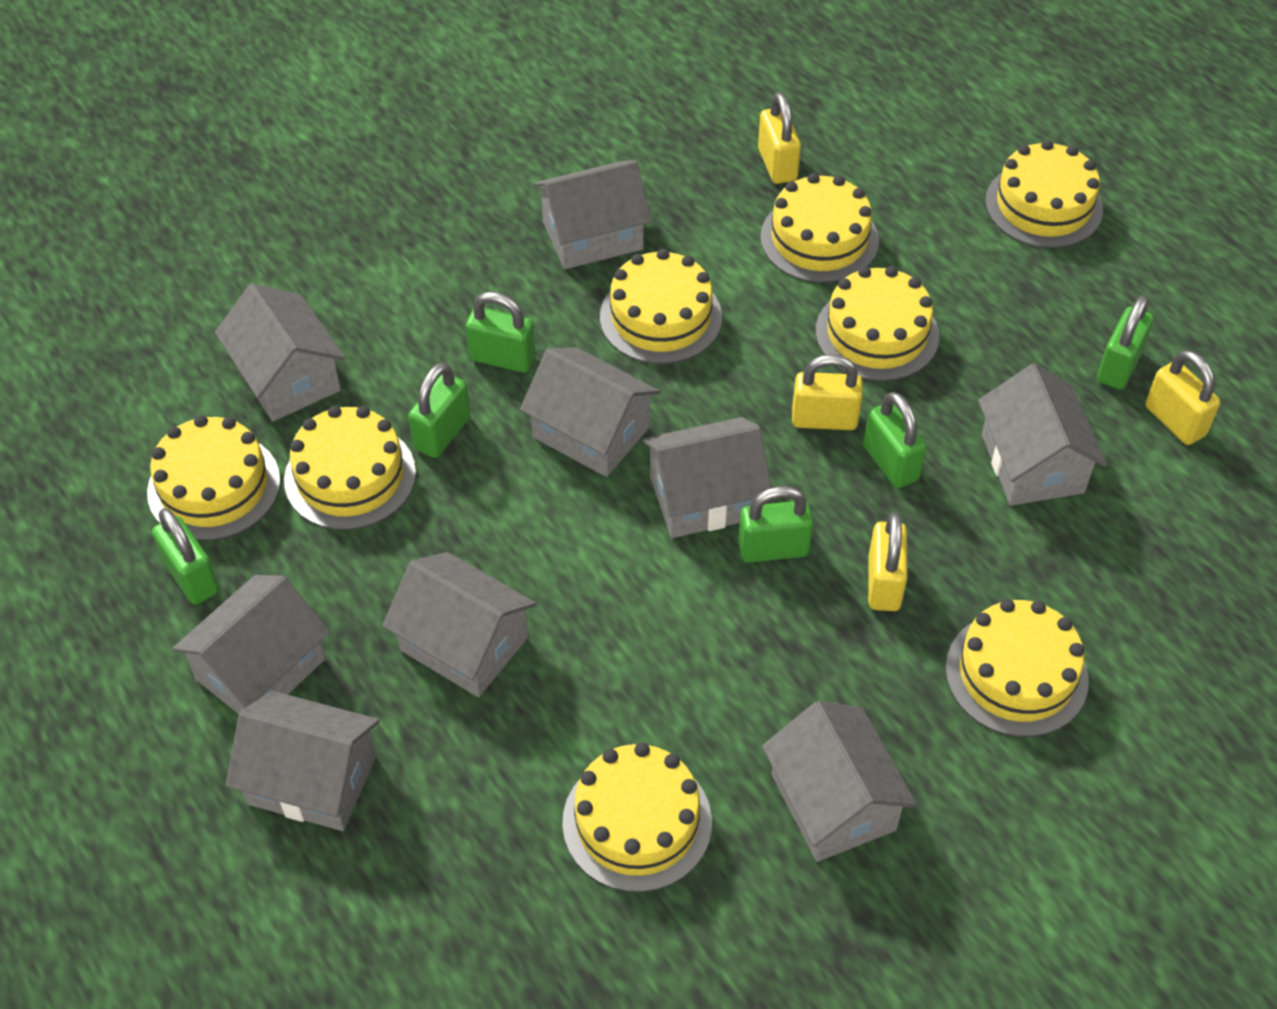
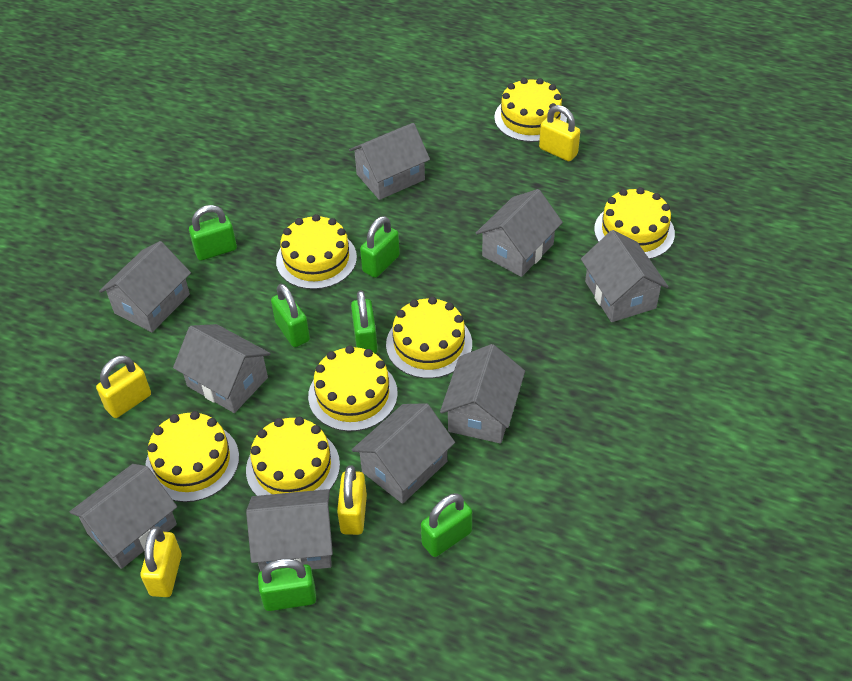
yellow cake: 8 -> 7

